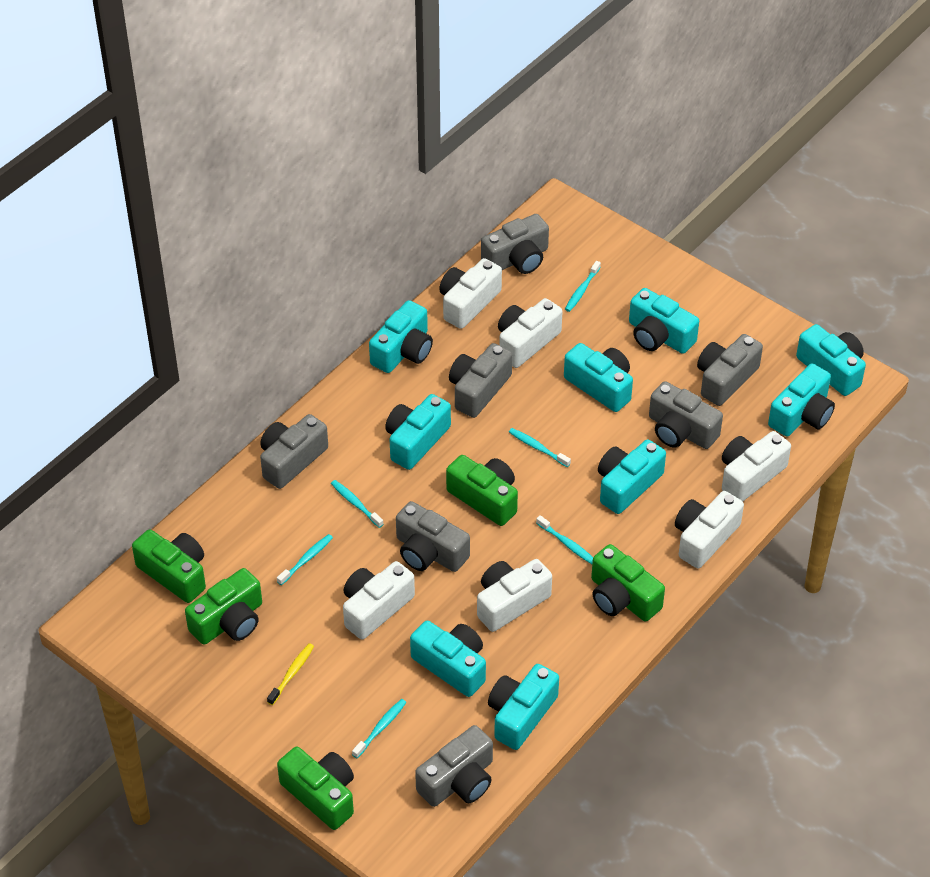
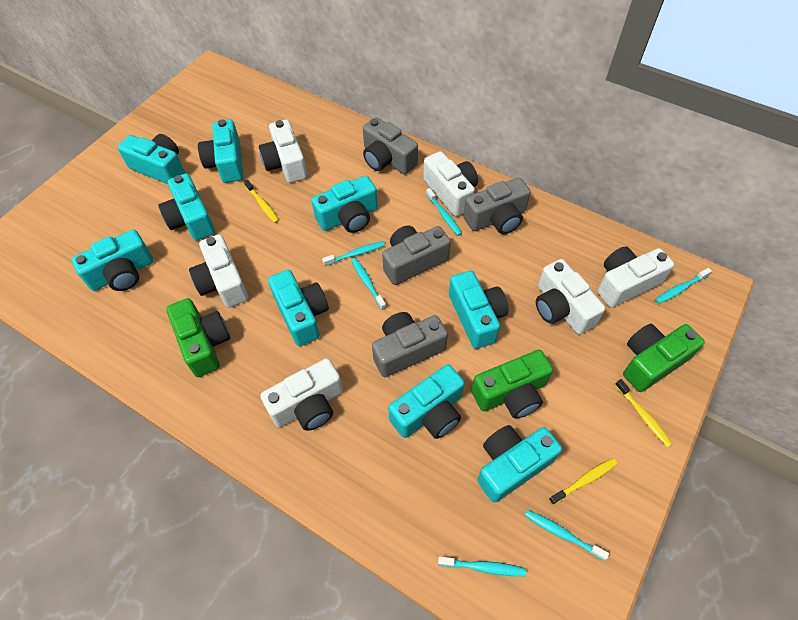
green camera: 5 -> 3
grey camera: 7 -> 4
yellow toothbrush: 1 -> 3

